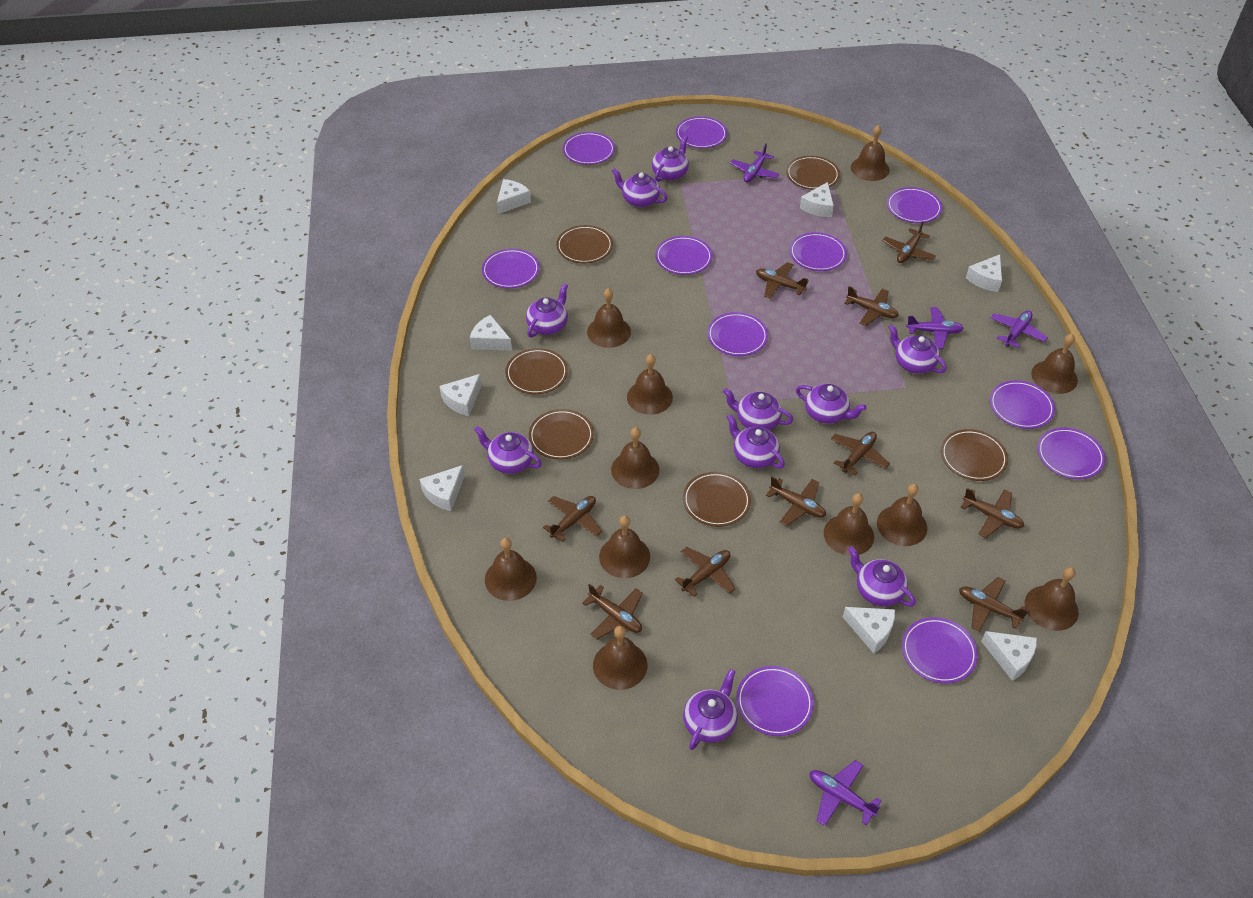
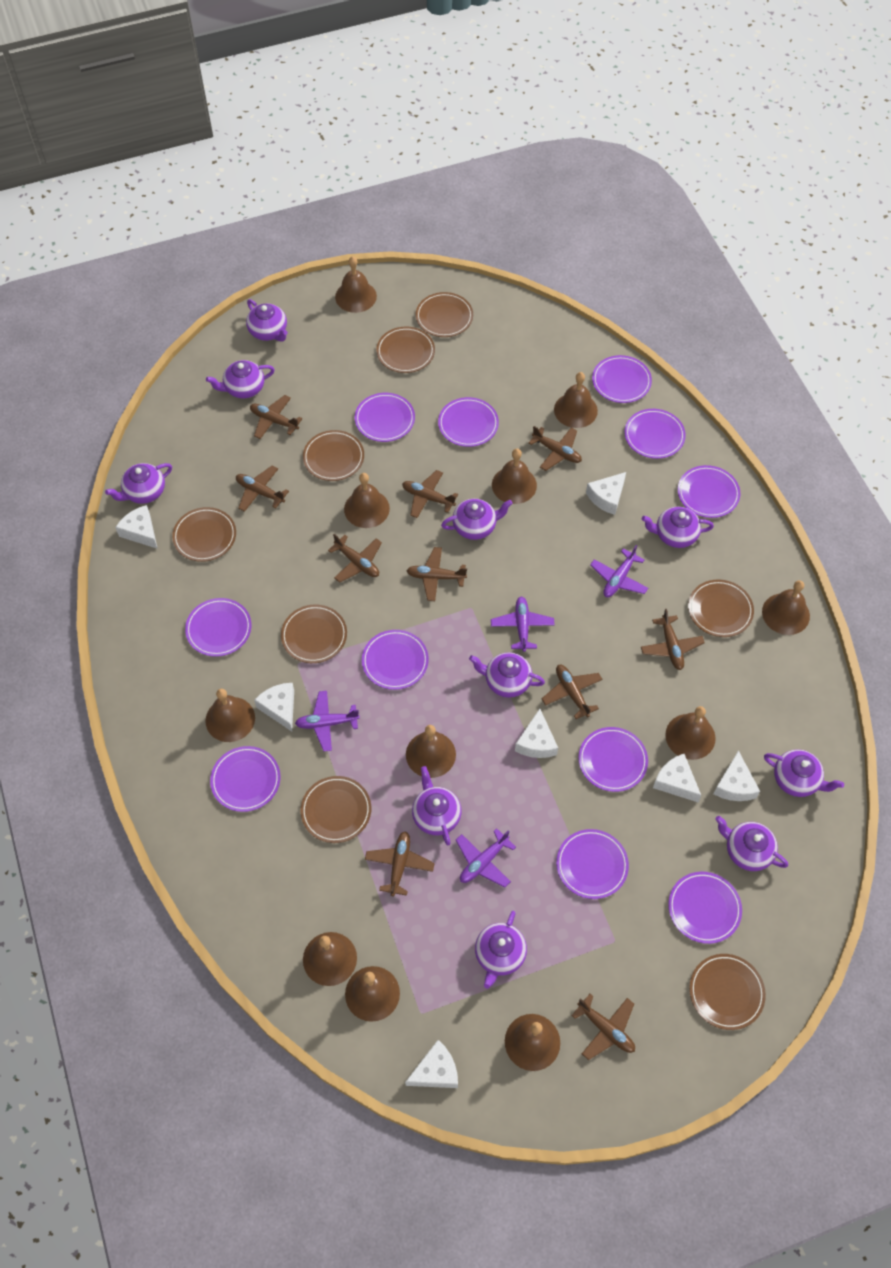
brown plate: 6 -> 8
white cheese: 8 -> 7

